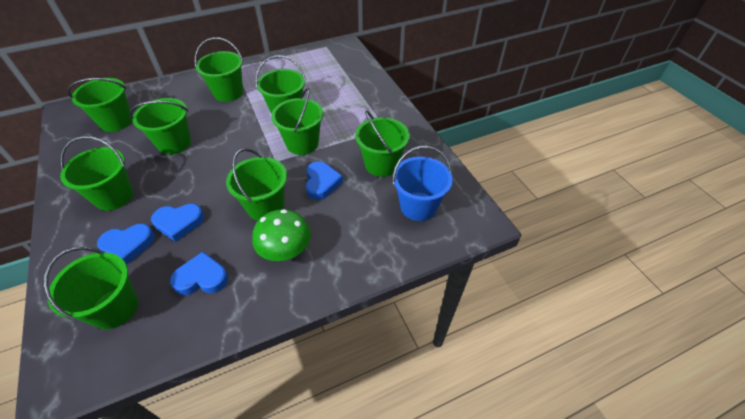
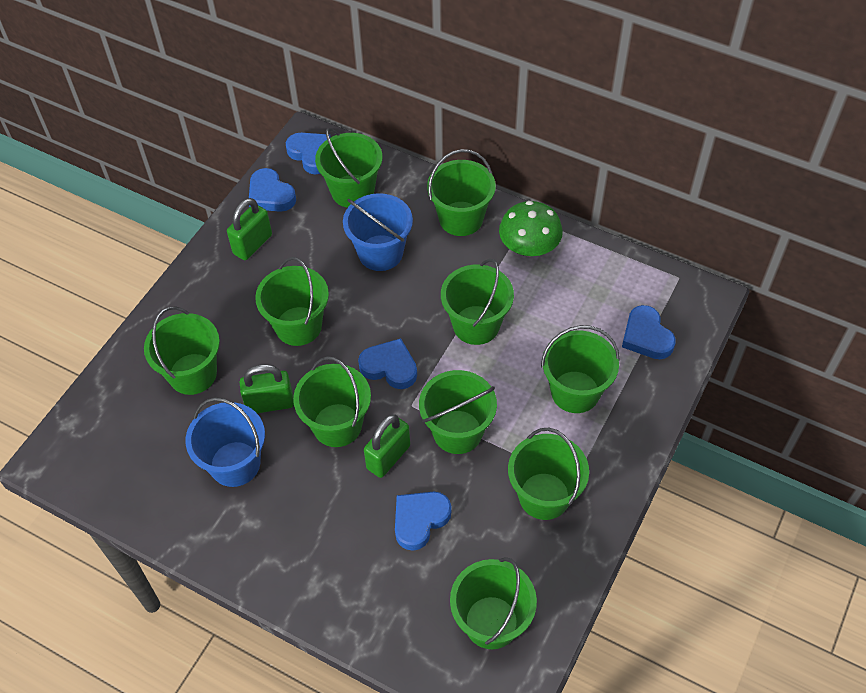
blue bucket: 1 -> 2
blue heart: 4 -> 5
green bucket: 9 -> 10
green padlock: 0 -> 3

